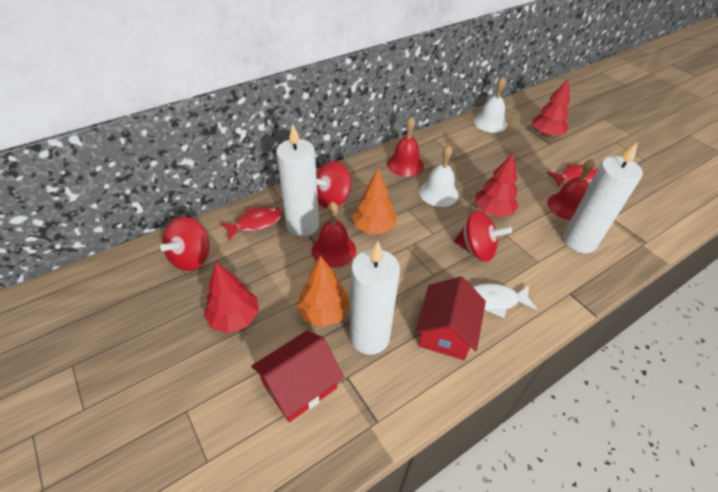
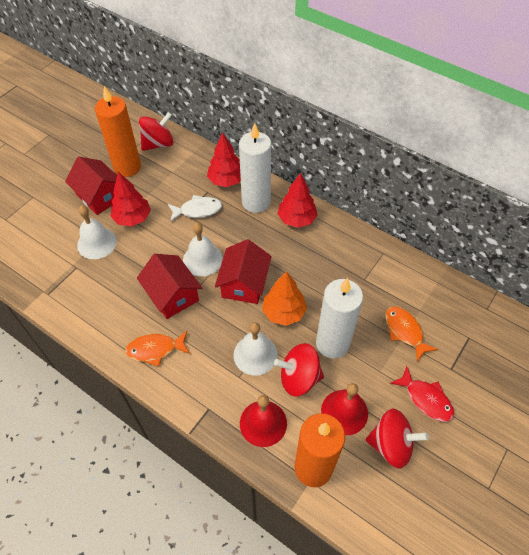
orange candle: 0 -> 2
orange fish: 0 -> 2
orange tree: 2 -> 1
red bell: 3 -> 2
red fish: 2 -> 1
red house: 2 -> 3
white bell: 2 -> 3
white candle: 3 -> 2

